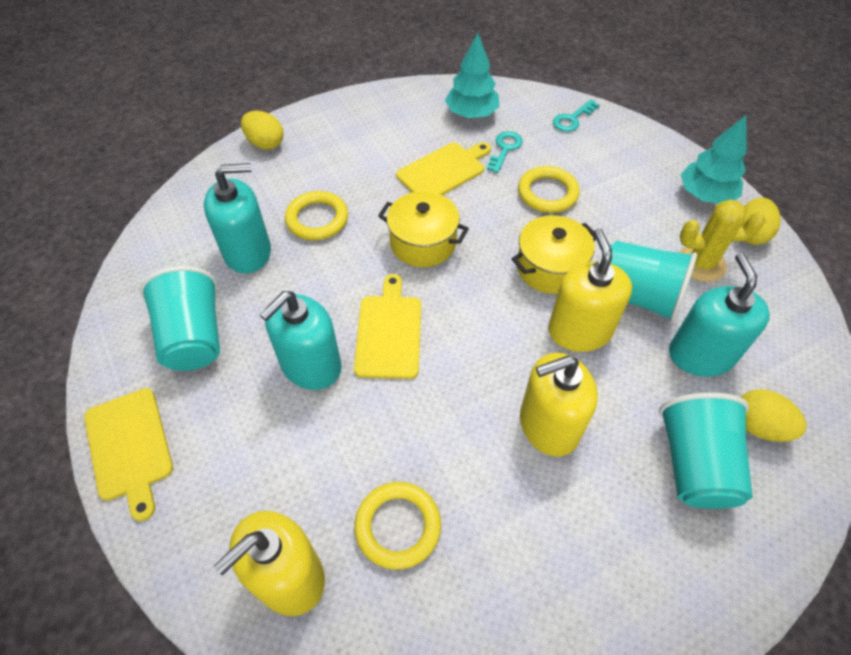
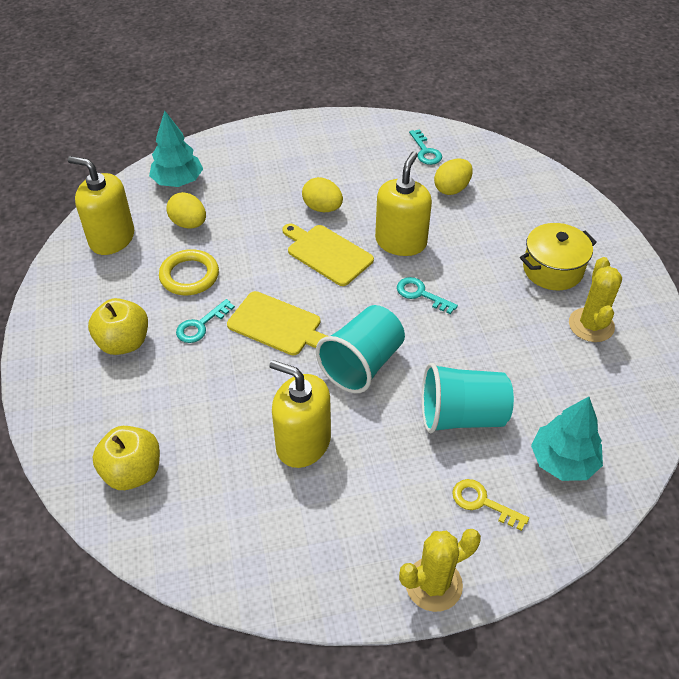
turquoise cup: 3 -> 2
turquoise key: 2 -> 3
turquoise soap dispenser: 3 -> 0
yellow apple: 0 -> 2
yellow cactus: 1 -> 2
yellow cutting board: 3 -> 2
yellow key: 0 -> 1
yellow pot: 2 -> 1
yellow ring: 3 -> 1

